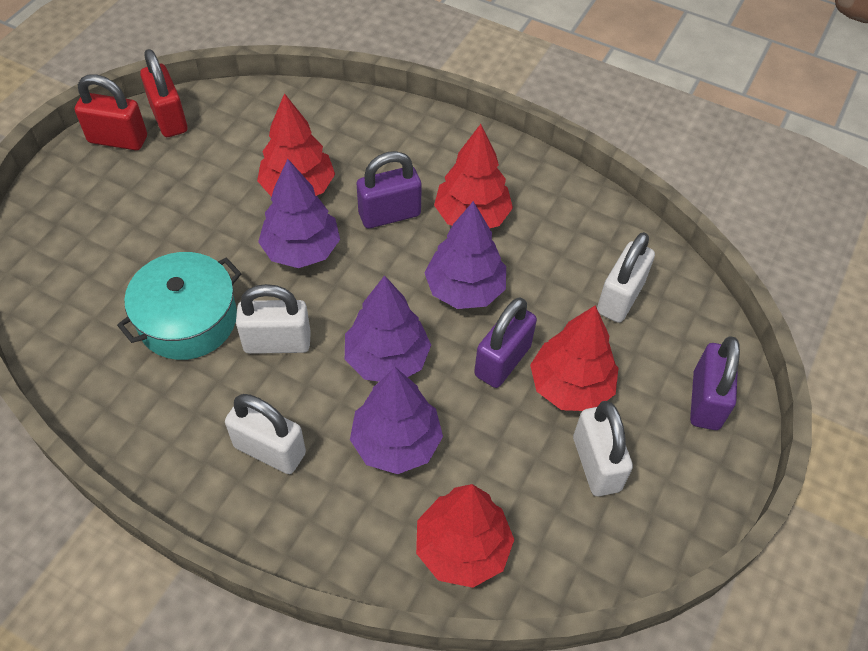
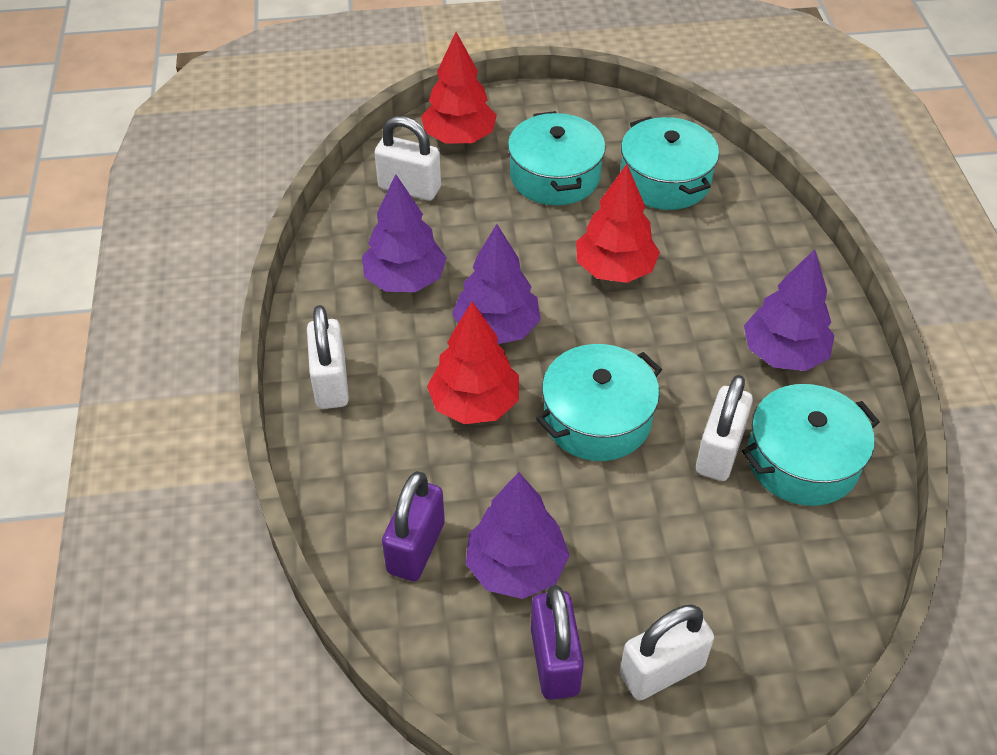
purple padlock: 3 -> 2
red padlock: 2 -> 0
red tree: 4 -> 3
turquoise pot: 1 -> 4

